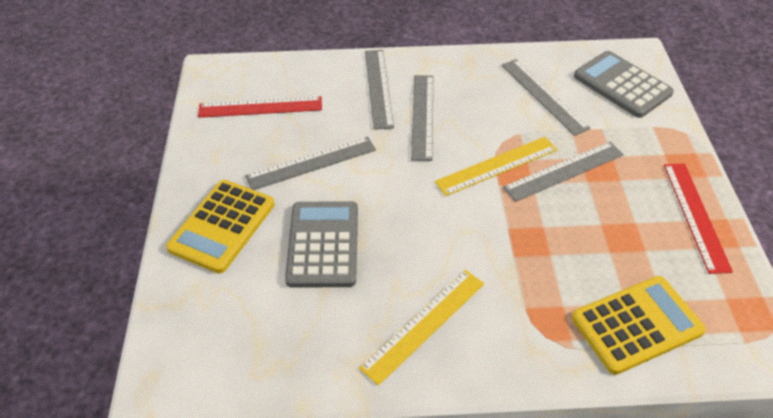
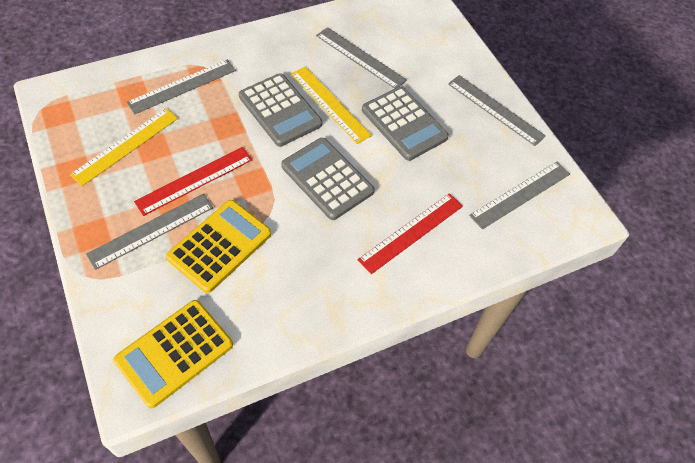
grey calculator: 2 -> 3

